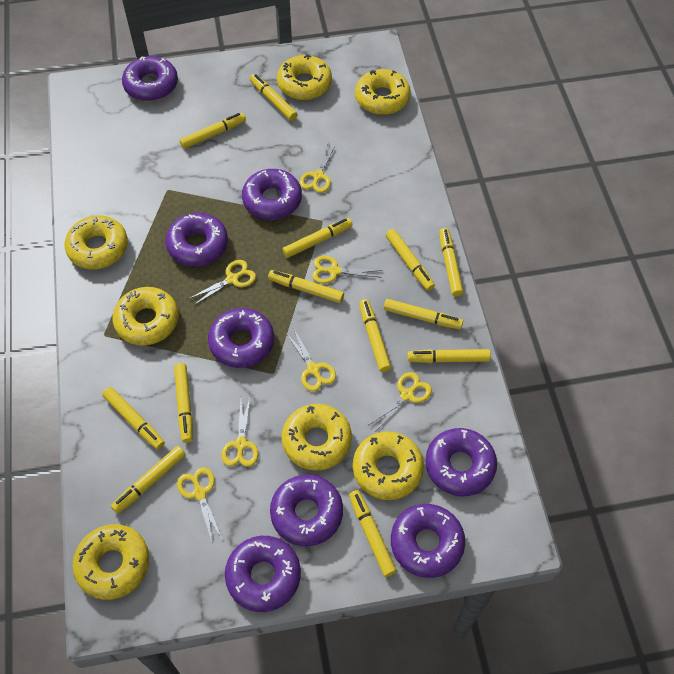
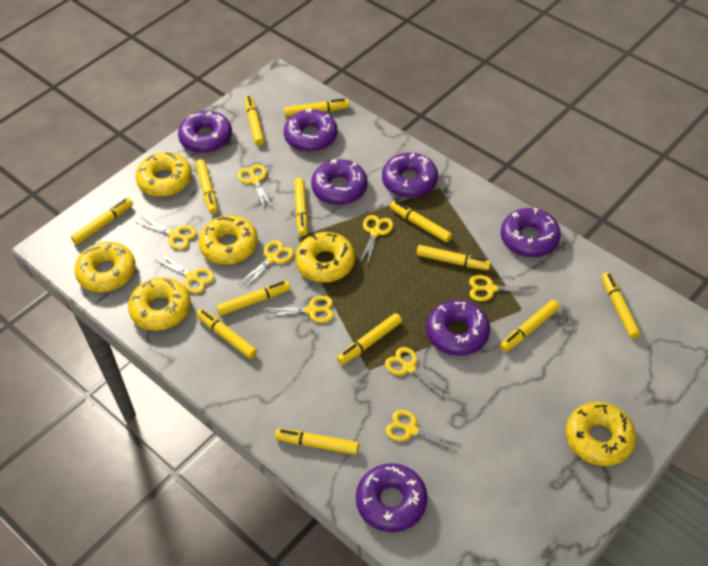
purple donut: 8 -> 7
yellow donut: 7 -> 6
yellow scissors: 7 -> 9

